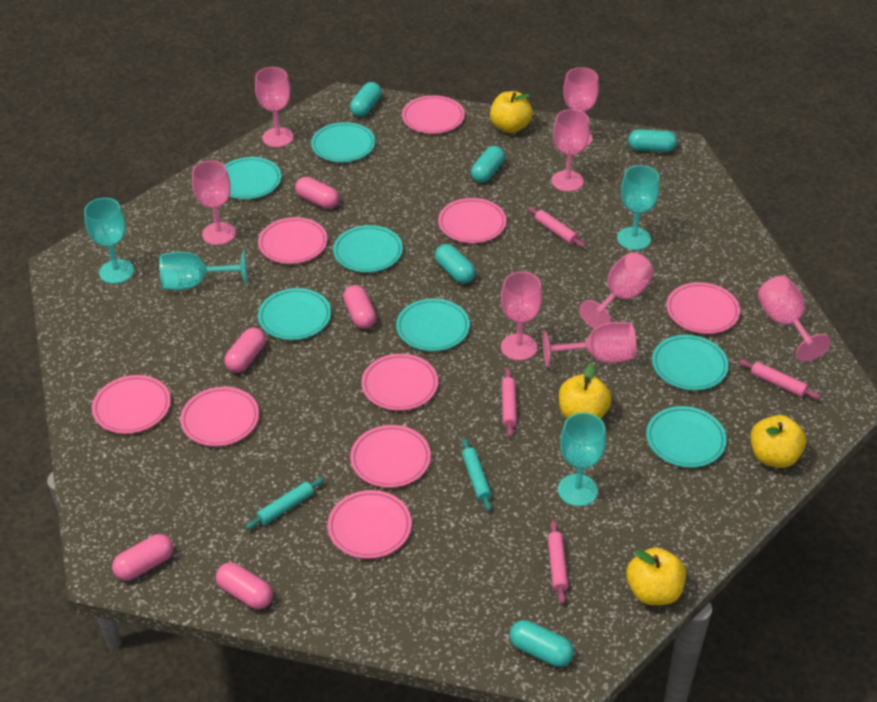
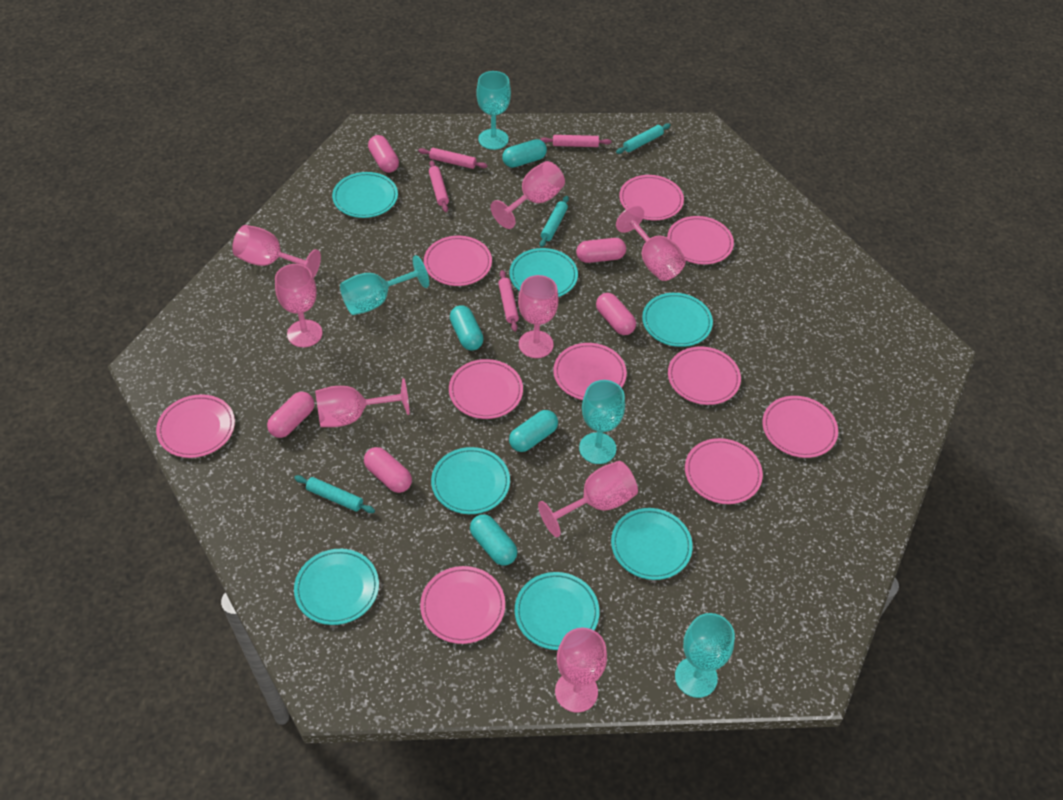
pink plate: 9 -> 10
turquoise capsule: 5 -> 4
turquoise rolling pin: 2 -> 3
yellow apple: 4 -> 0

